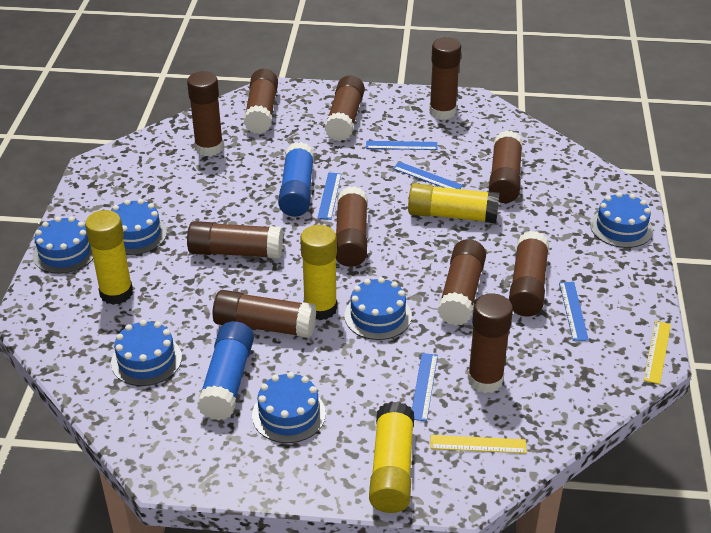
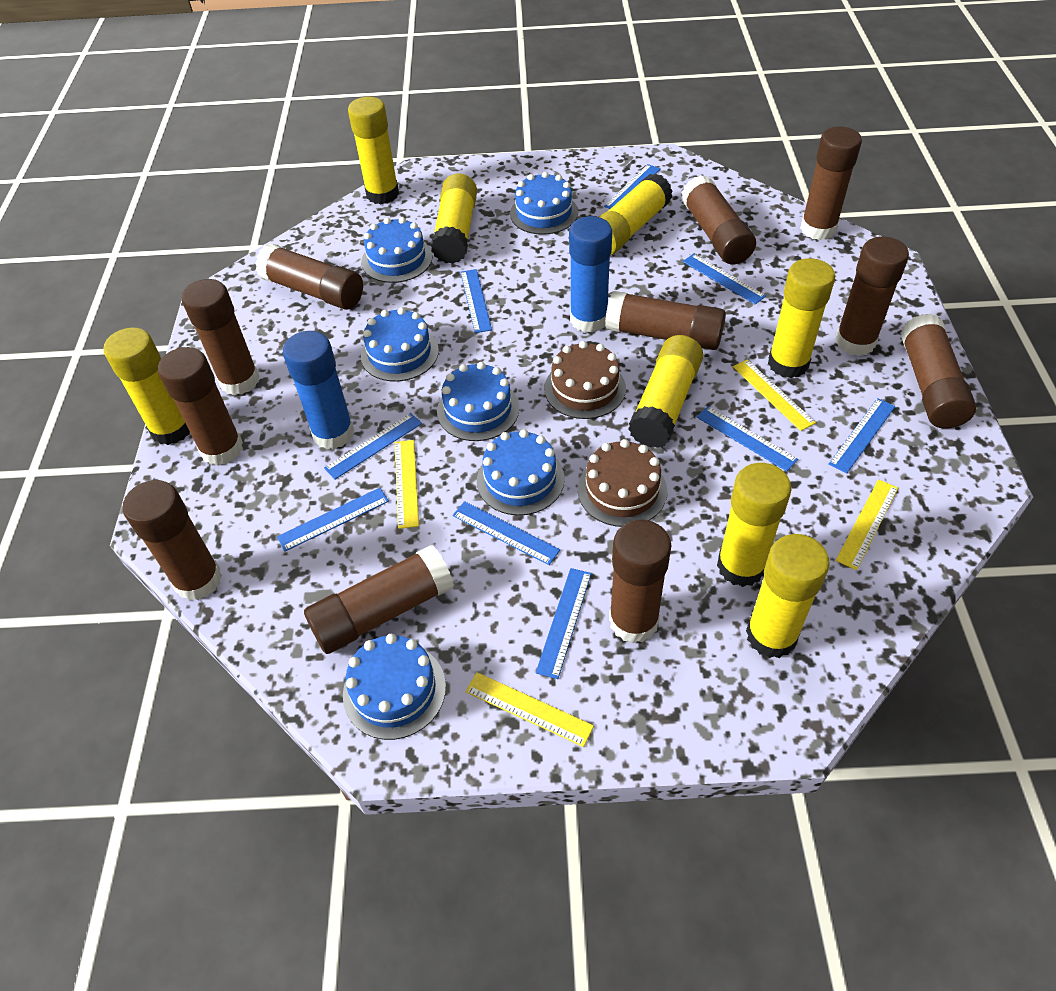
blue ruler: 5 -> 9
brown cake: 0 -> 2
yellow glue stick: 4 -> 8
yellow ruler: 2 -> 4

